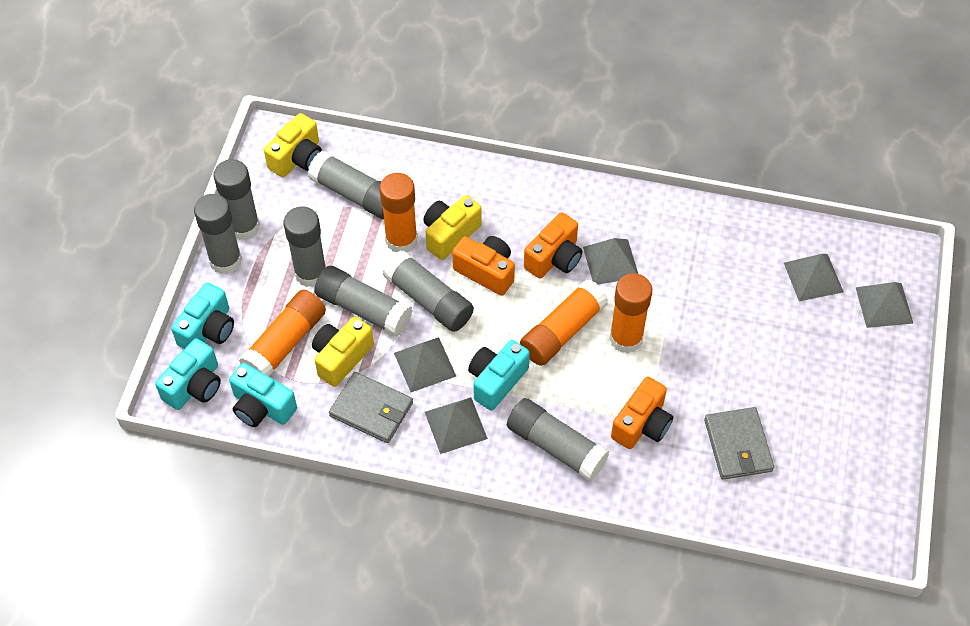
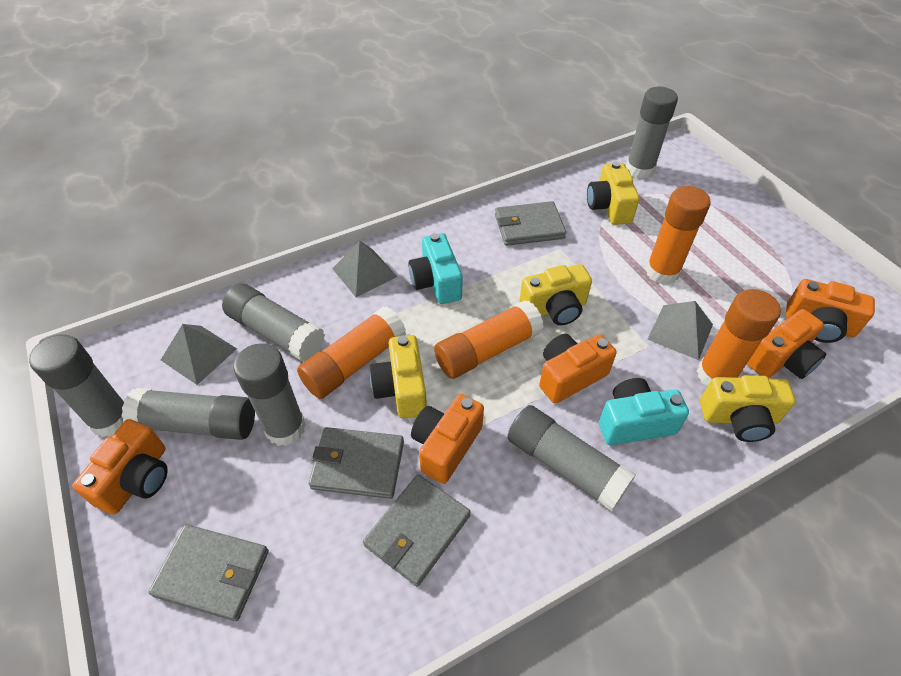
grey glue stick: 7 -> 6
grey pyramid: 5 -> 3
grey wallet: 2 -> 4
orange camera: 3 -> 5
turquoise camera: 4 -> 2
yellow camera: 3 -> 4

